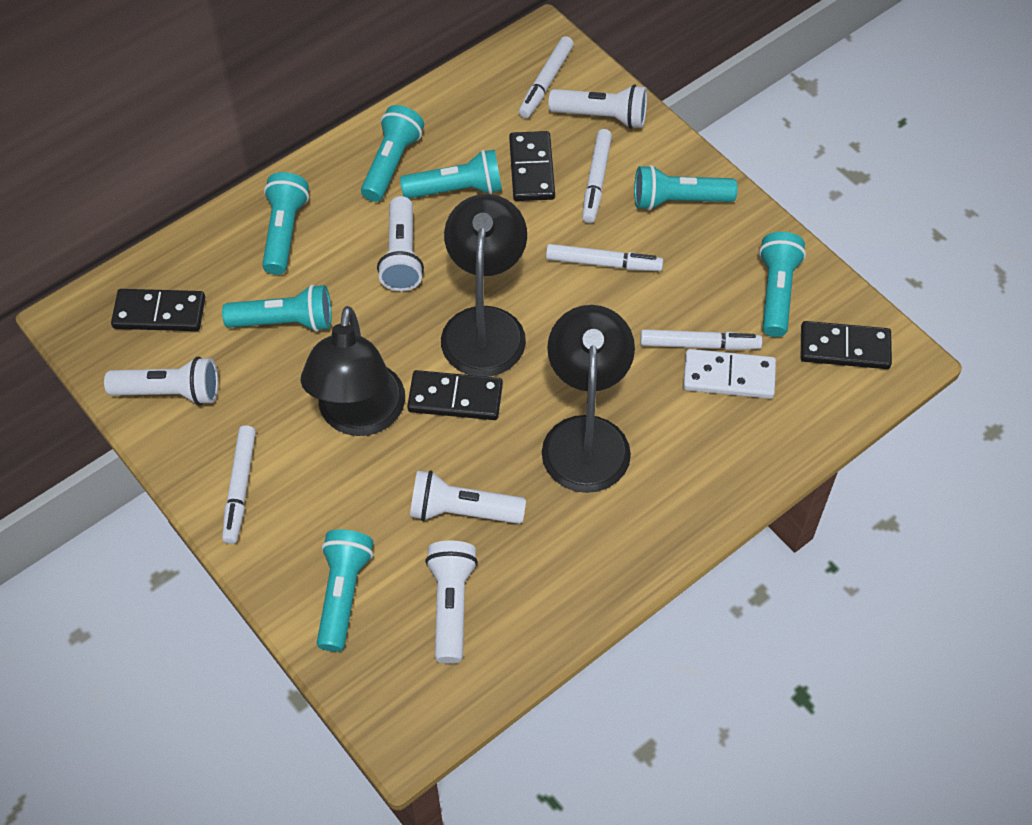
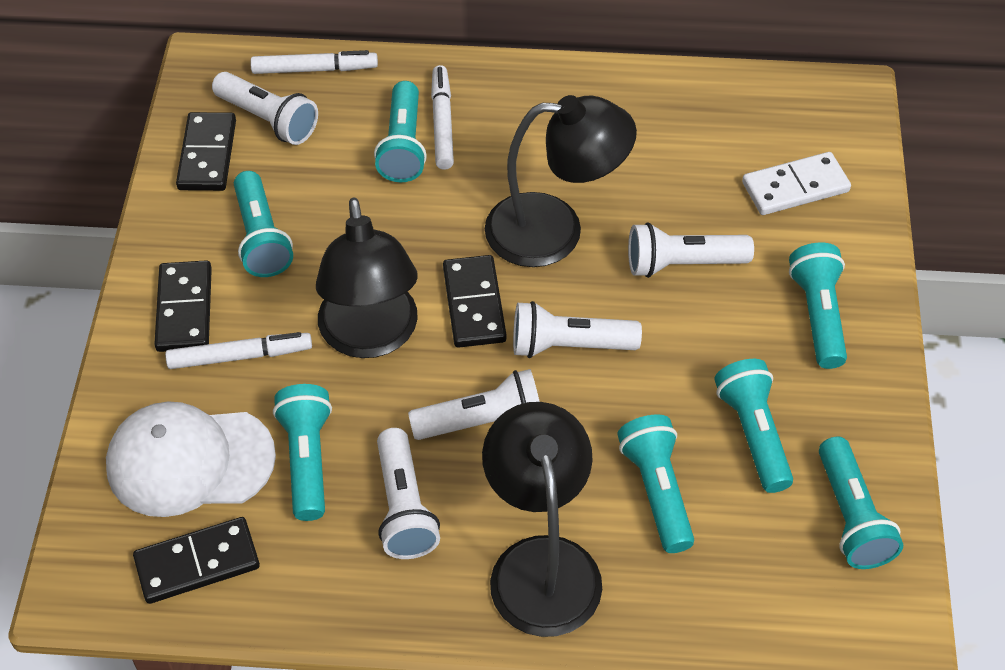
white cap: 0 -> 1
white marker: 5 -> 3

